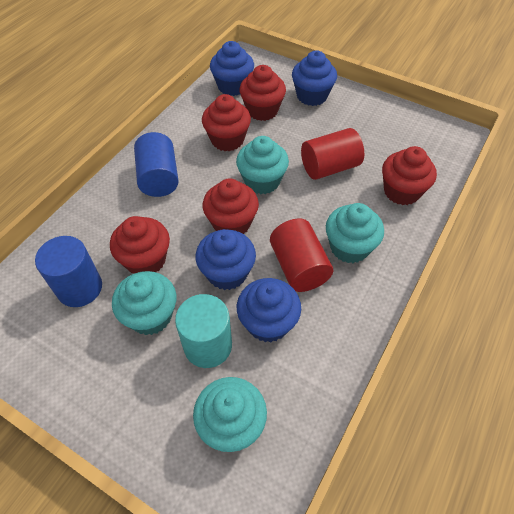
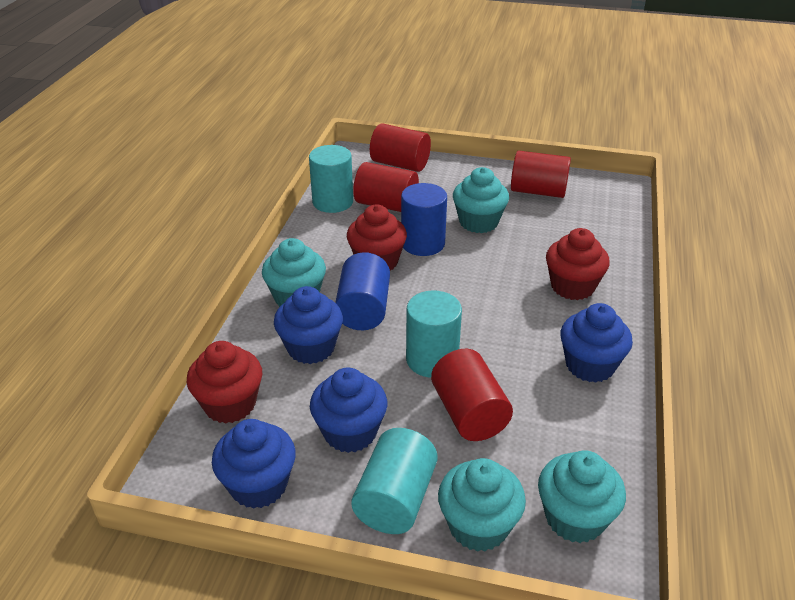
red cupcake: 5 -> 3
red cylinder: 2 -> 4
turquoise cylinder: 1 -> 3

